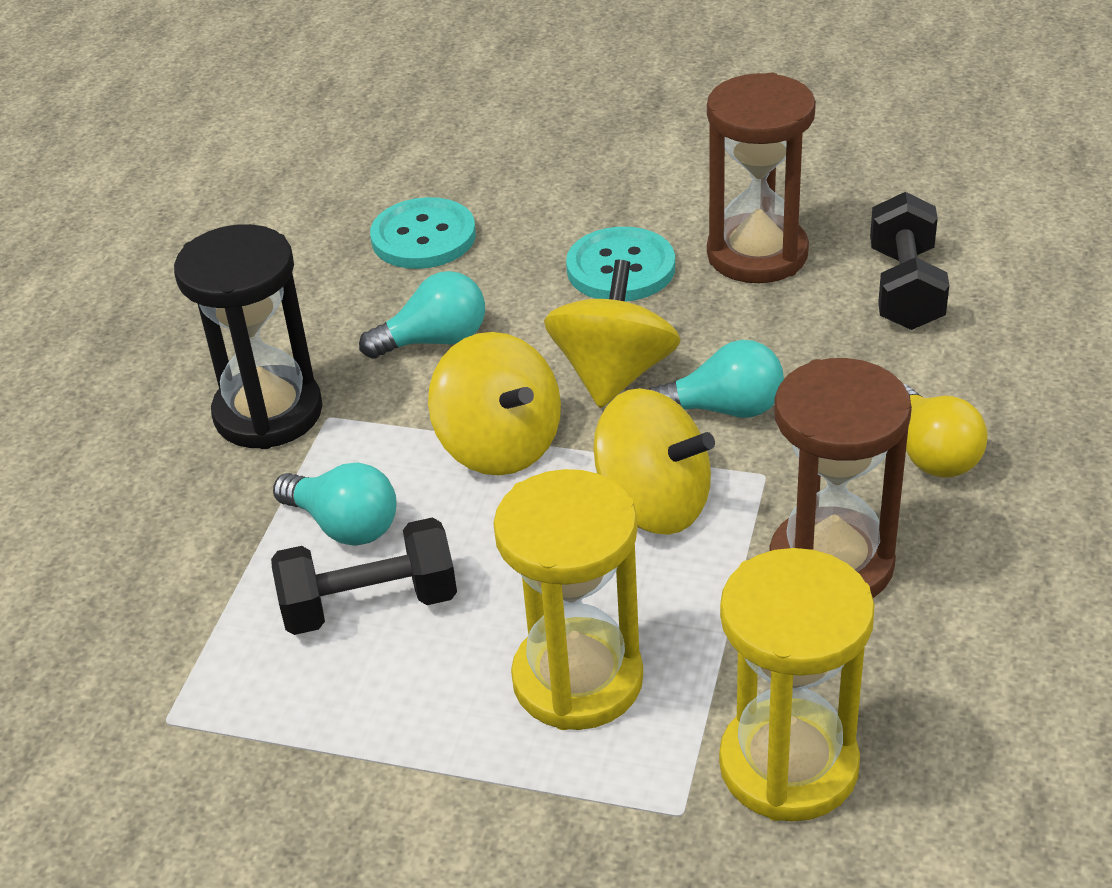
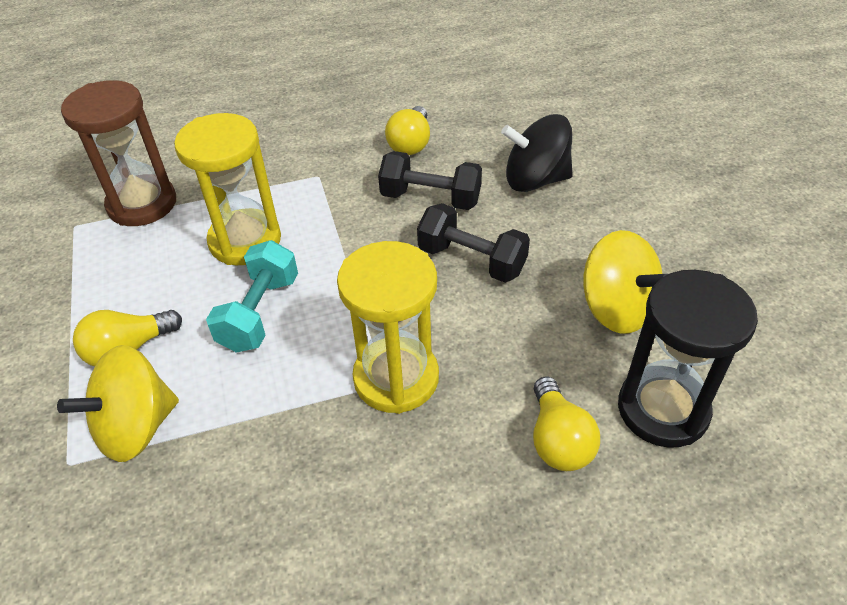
black spinning top: 0 -> 1
brown hourglass: 2 -> 1
turquoise button: 2 -> 0
turquoise dumbbell: 0 -> 1
turquoise light bulb: 3 -> 0
yellow light bulb: 1 -> 3
yellow spinning top: 3 -> 2

